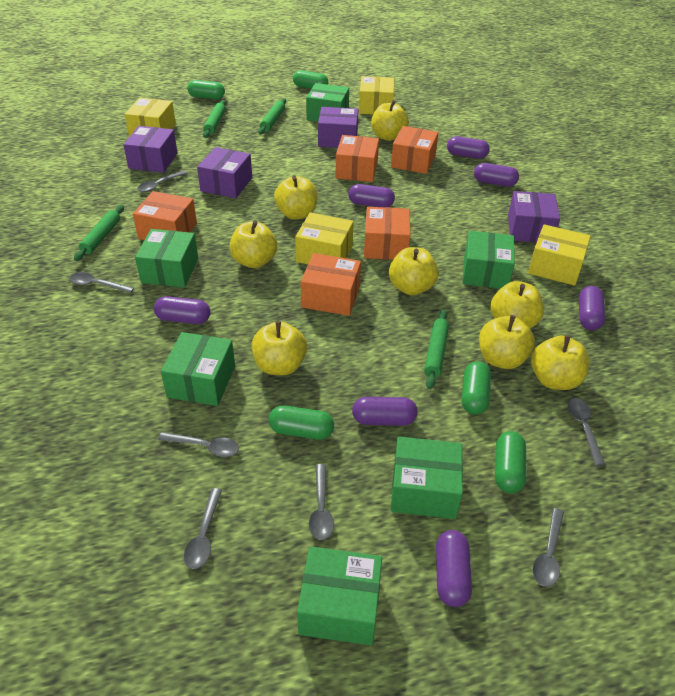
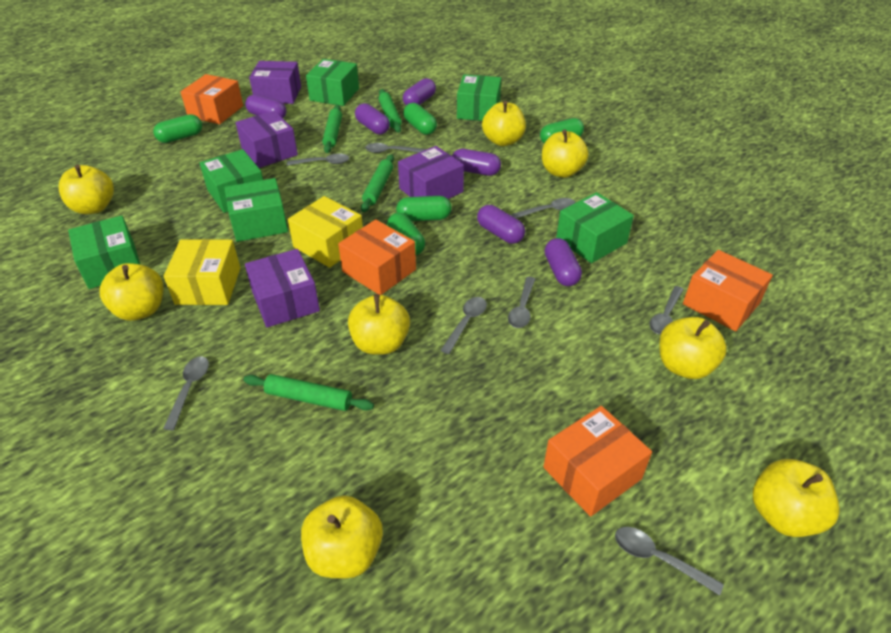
grey spoon: 7 -> 8
orange box: 5 -> 4
purple capsule: 7 -> 6
yellow box: 4 -> 2

